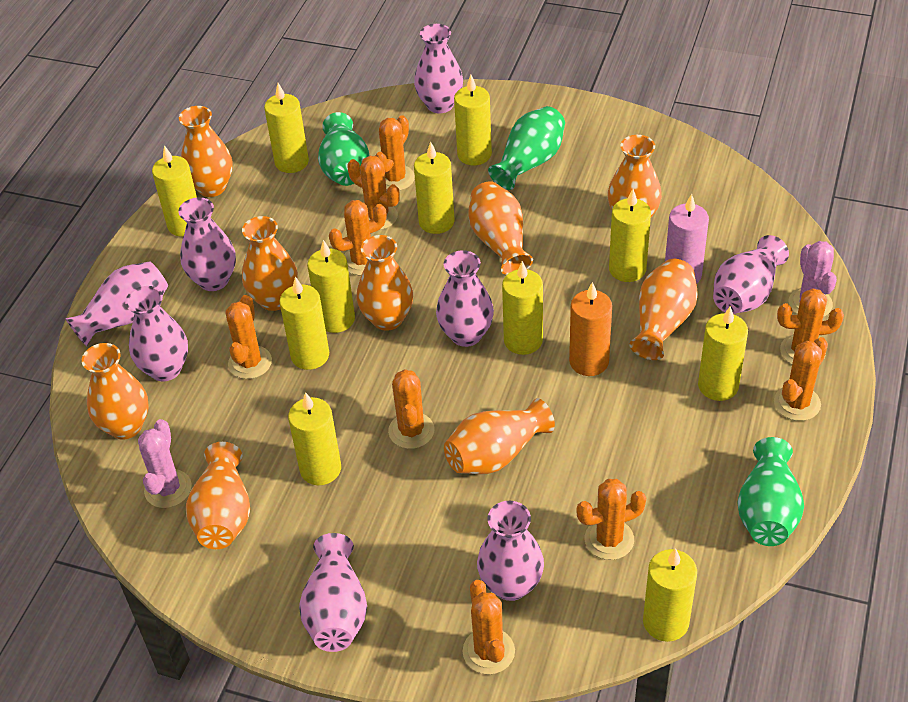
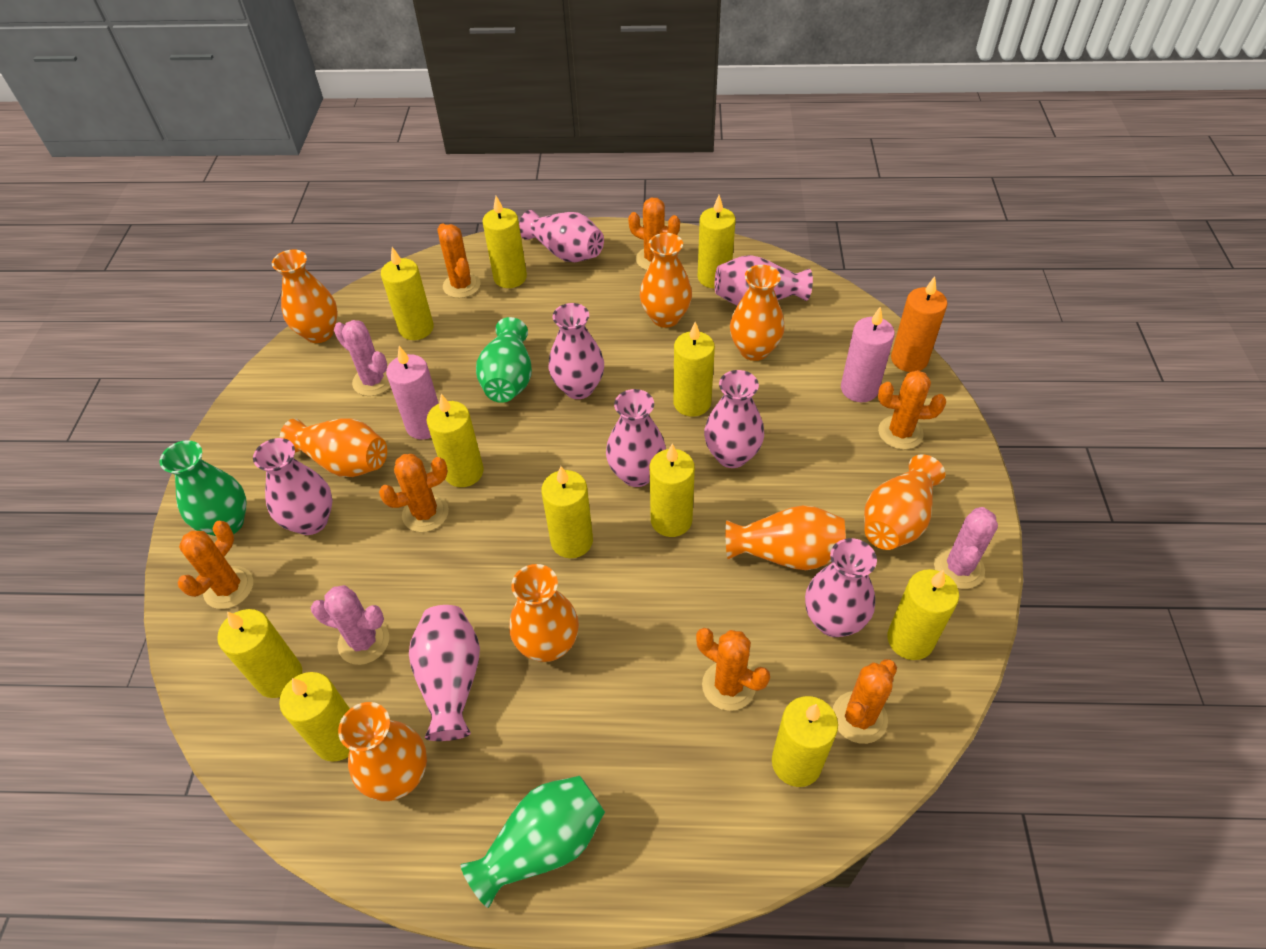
orange cactus: 9 -> 7
orange vase: 9 -> 8
pink cactus: 2 -> 3
pink candle: 1 -> 2

